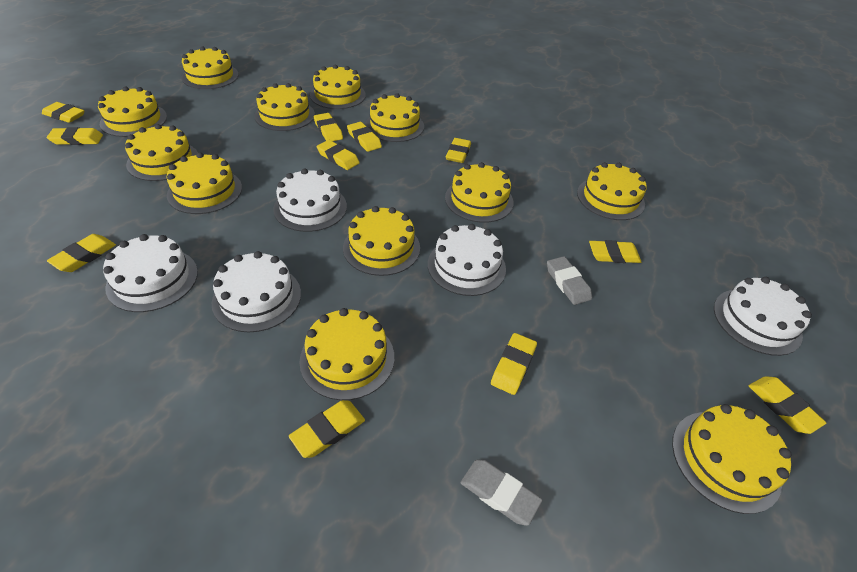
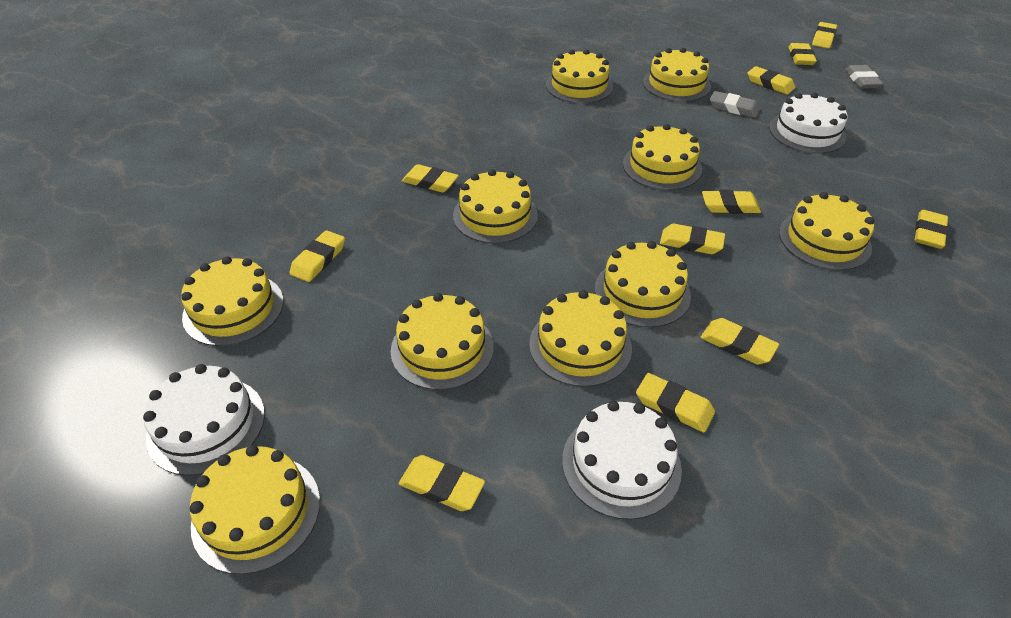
white cake: 5 -> 3
yellow cake: 12 -> 10

